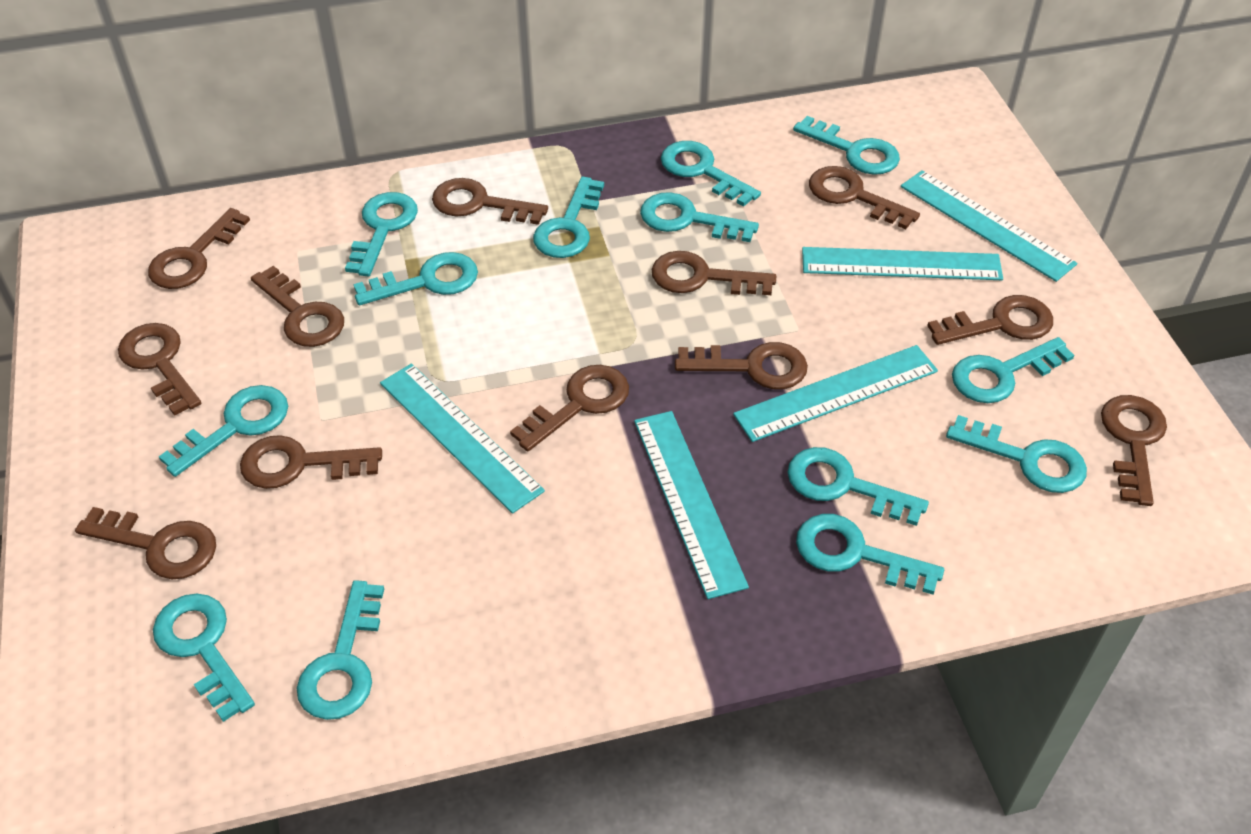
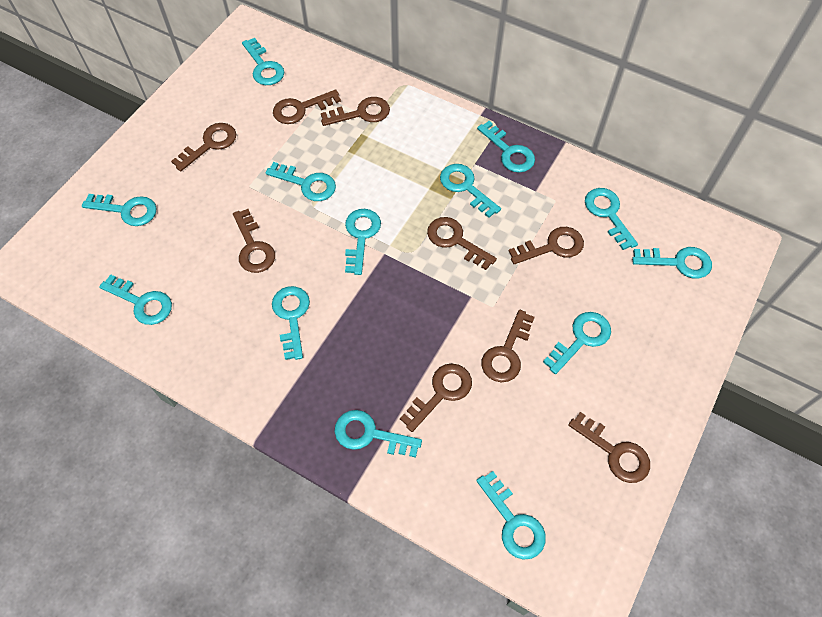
brown key: 12 -> 9
turquoise ruler: 5 -> 0

